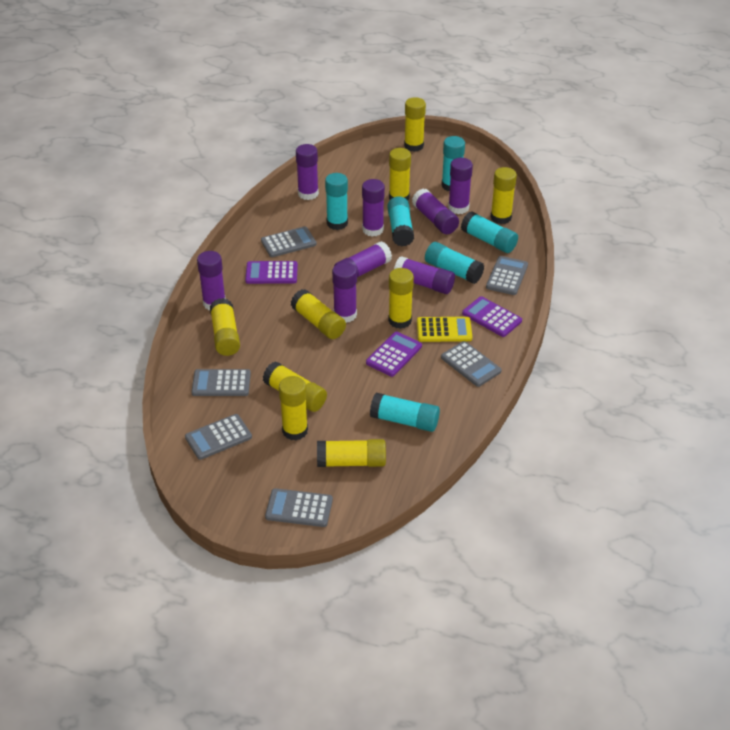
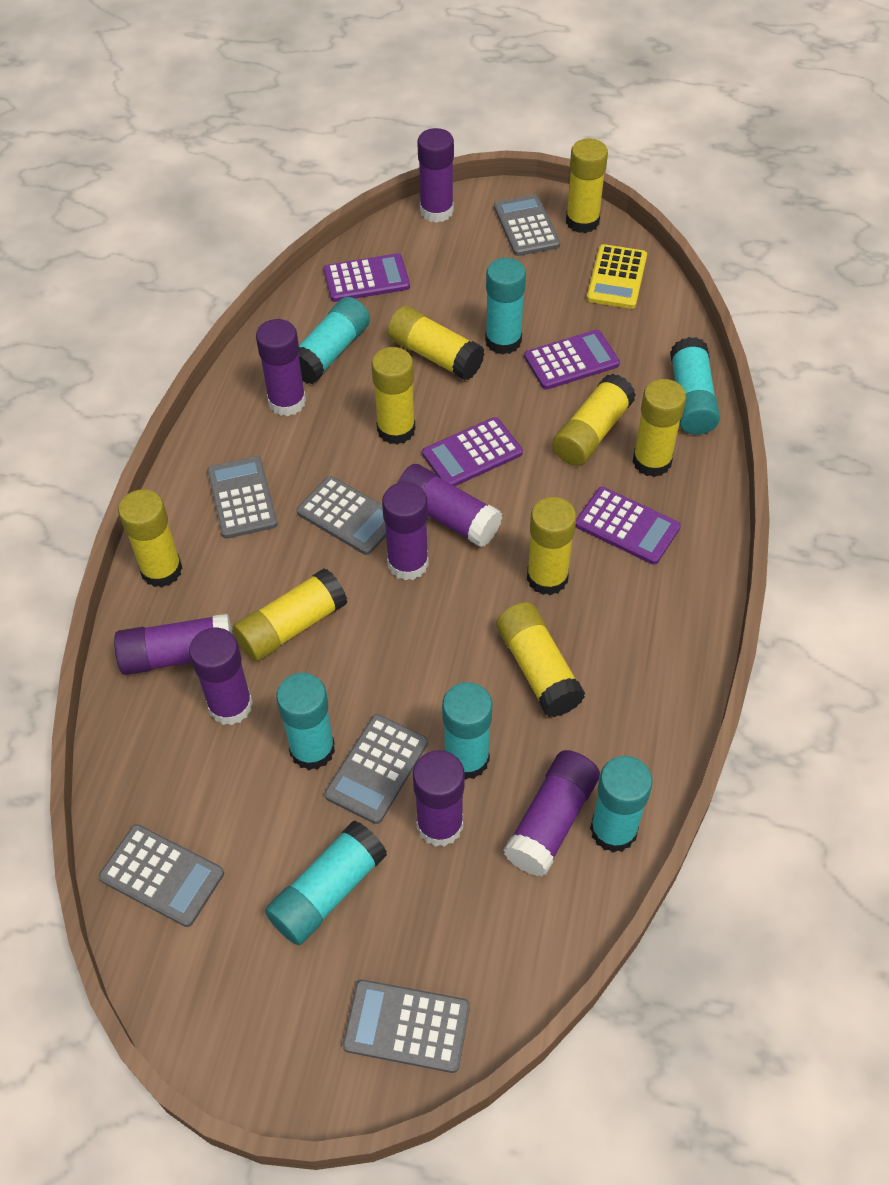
purple calculator: 3 -> 4
turquoise glue stick: 6 -> 7

